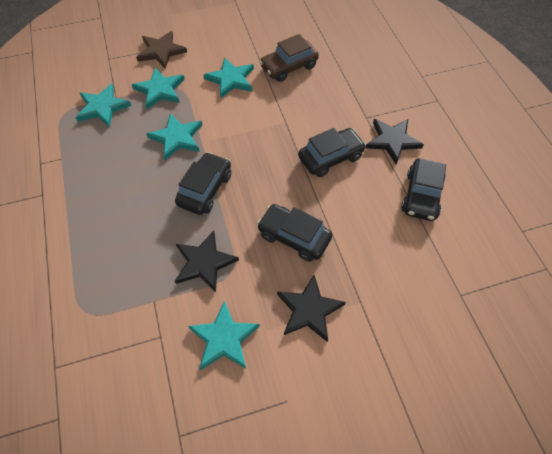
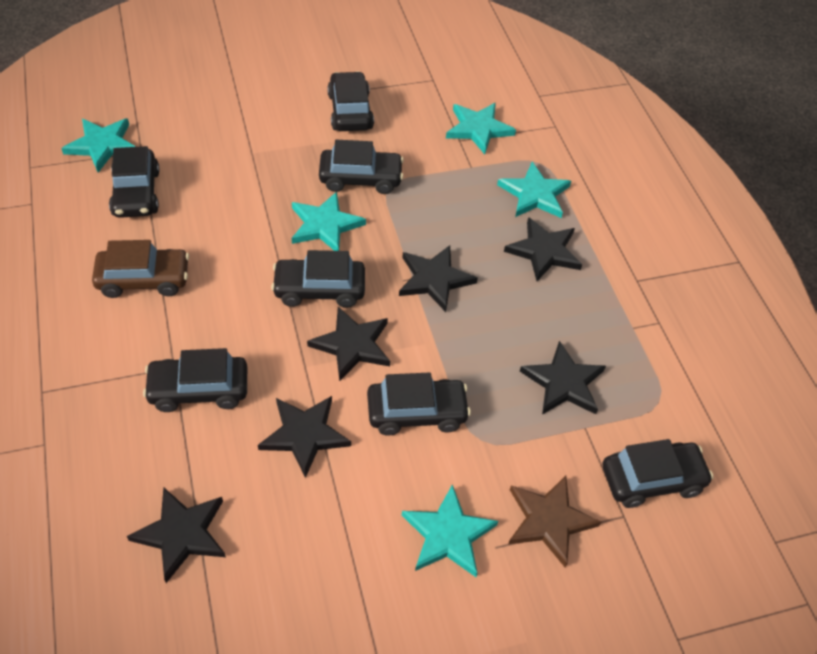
black car: 4 -> 7
black star: 3 -> 6

